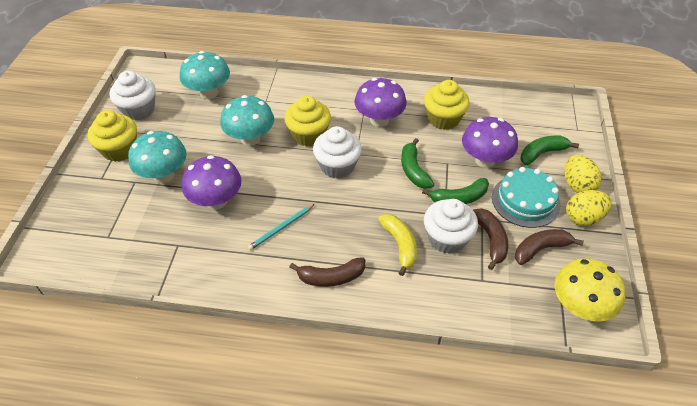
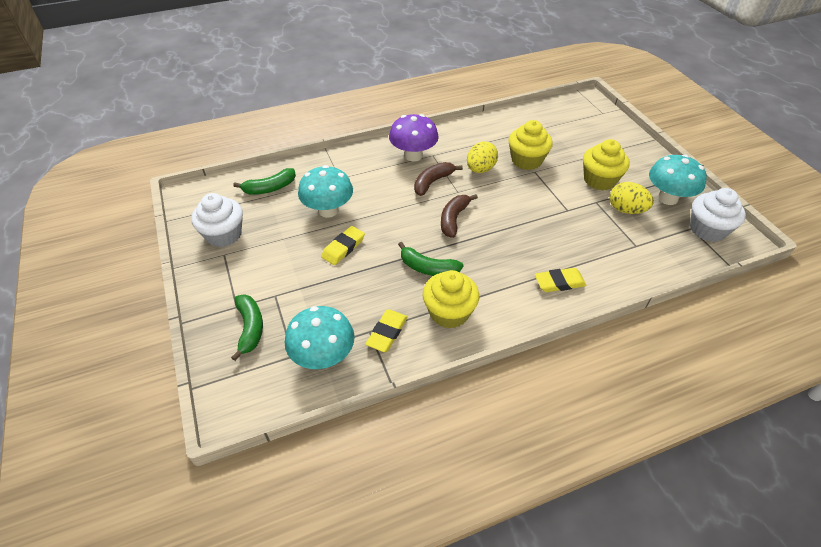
brown banana: 3 -> 2
purple mushroom: 3 -> 1
turquoise cake: 1 -> 0
turquoise pencil: 1 -> 0
white cupcake: 3 -> 2
yellow banana: 1 -> 0
yellow eraser: 0 -> 3
yellow mushroom: 1 -> 0

